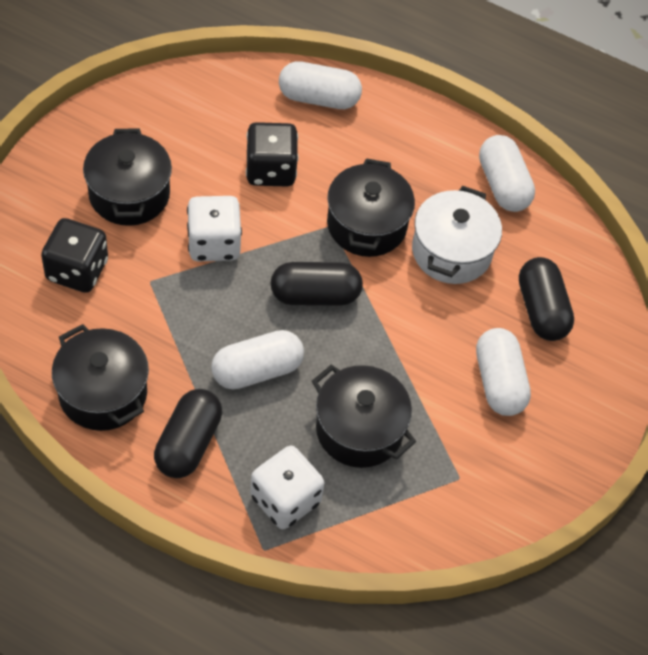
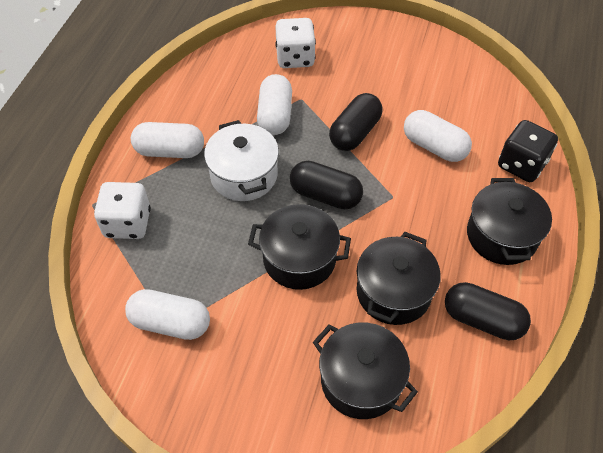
black dice: 2 -> 1

